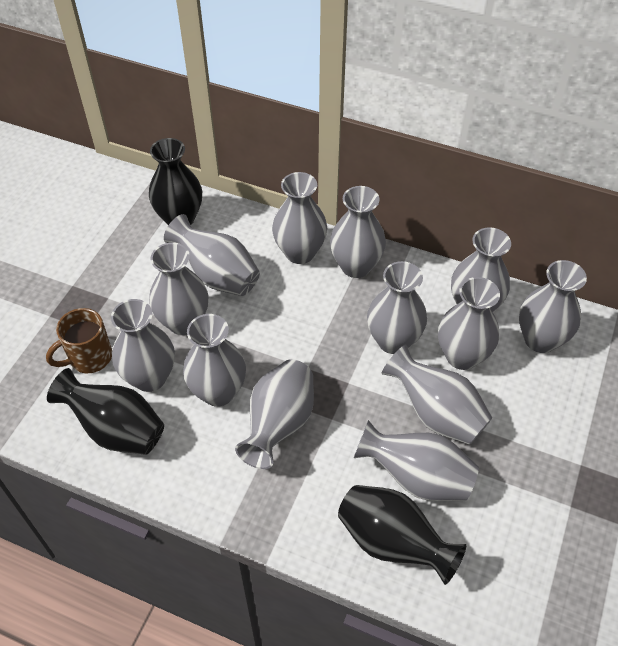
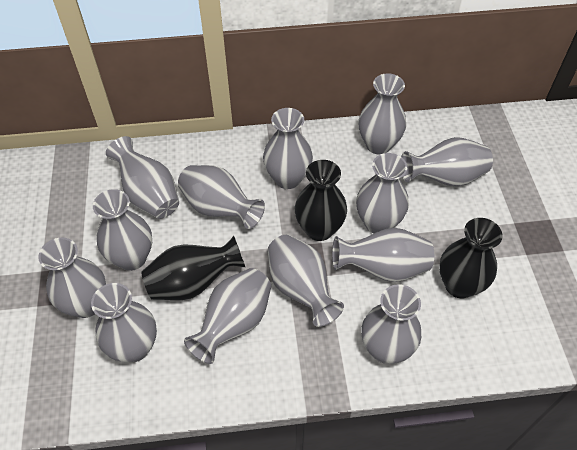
brown mug: 1 -> 0

